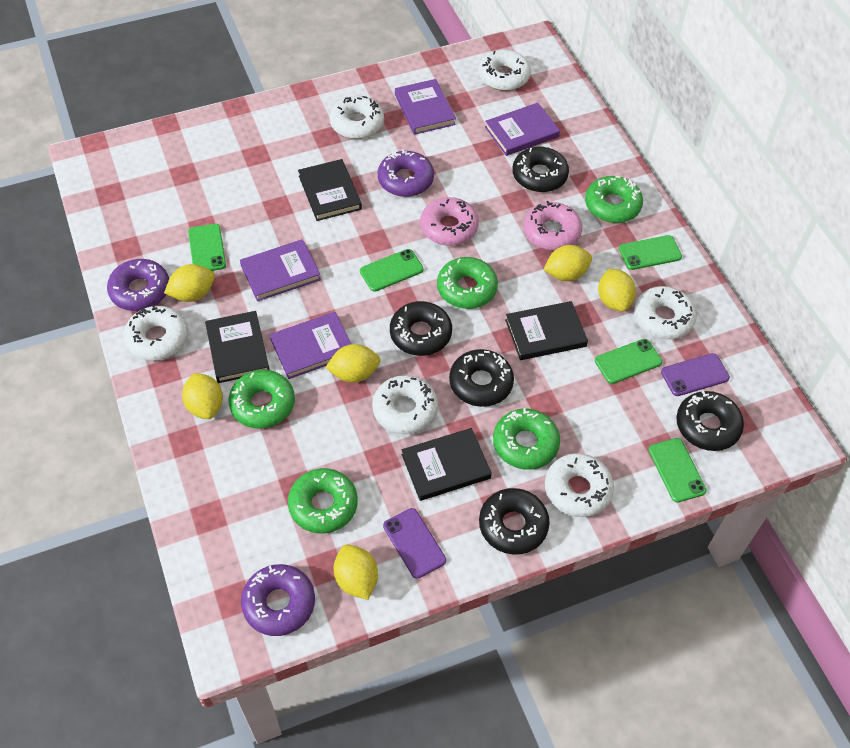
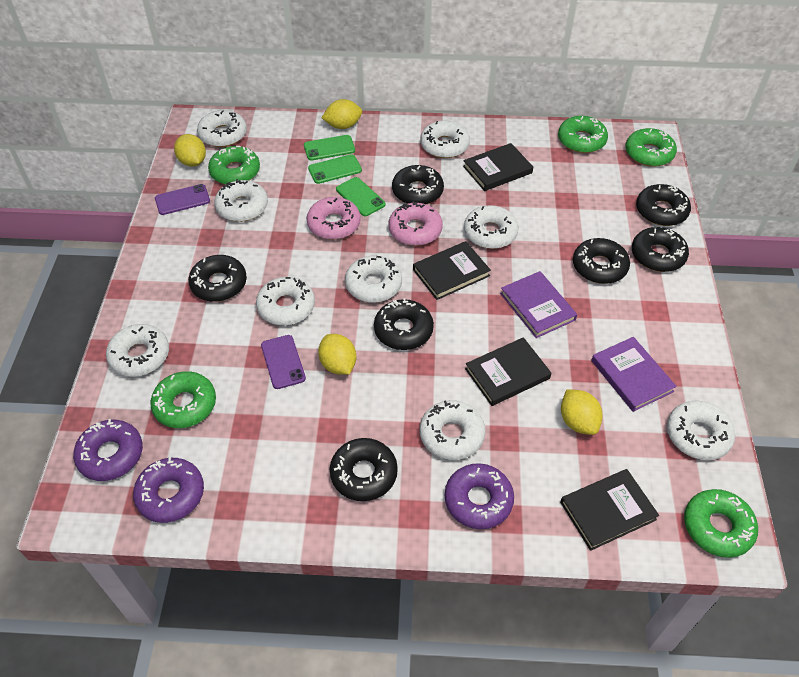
black donut: 5 -> 7
green phone: 5 -> 3
purple book: 4 -> 2
white donut: 6 -> 9
yellow lemon: 6 -> 4

